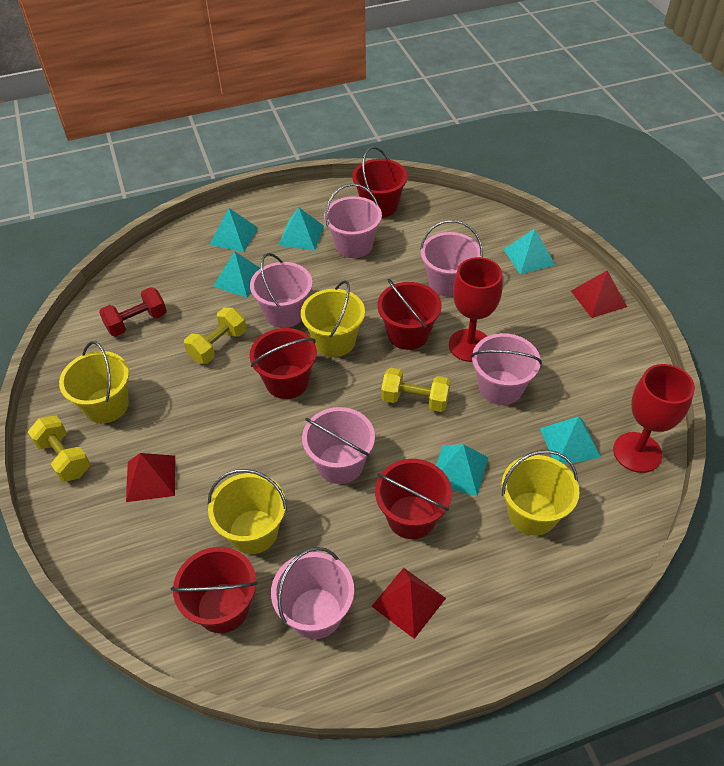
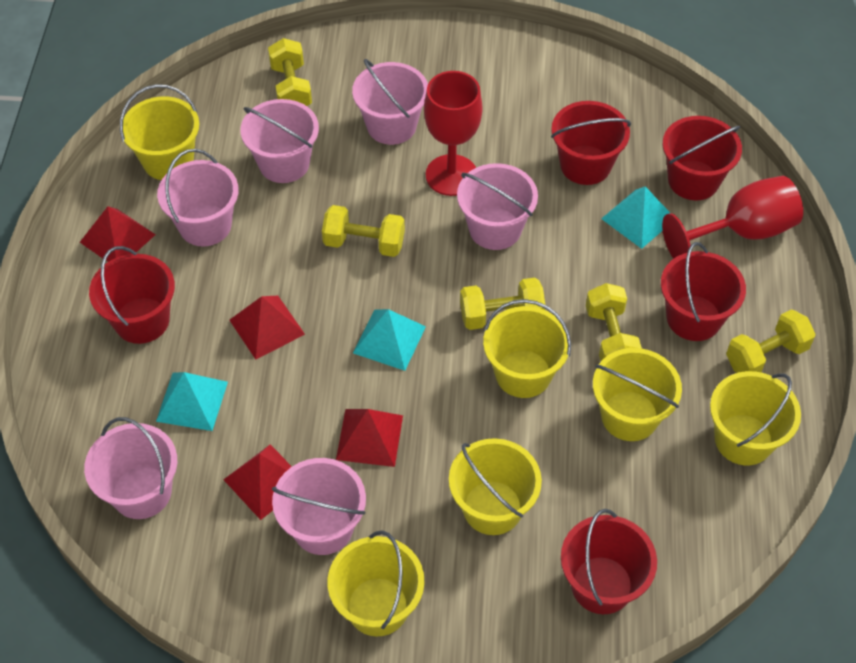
red dumbbell: 1 -> 0
red pyramid: 3 -> 4
turquoise pyramid: 6 -> 3
yellow bucket: 4 -> 6
yellow dumbbell: 3 -> 5

